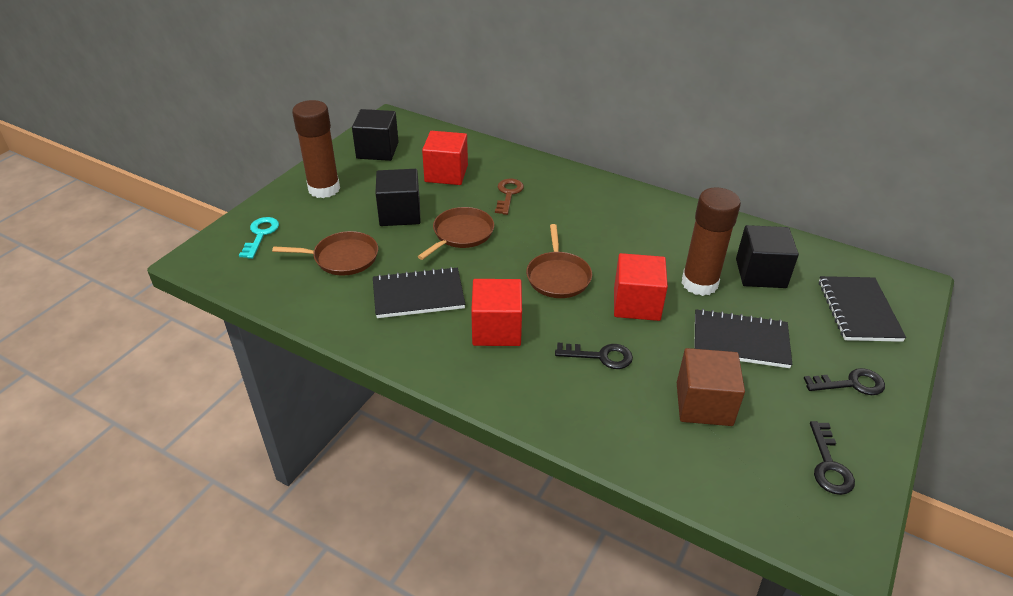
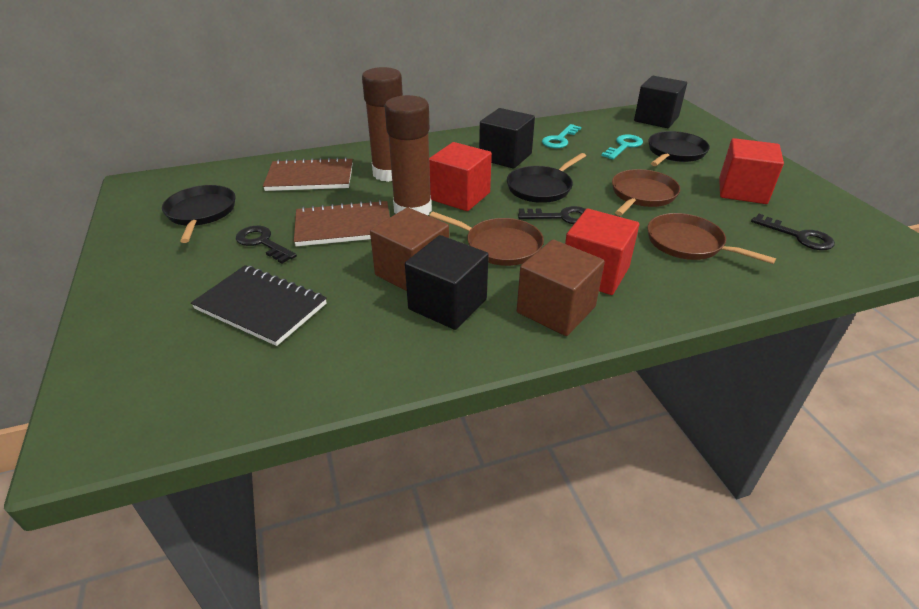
black notebook: 3 -> 1
black pan: 0 -> 3
brown cube: 1 -> 2
brown key: 1 -> 0
brown notebook: 0 -> 2
turquoise key: 1 -> 2

